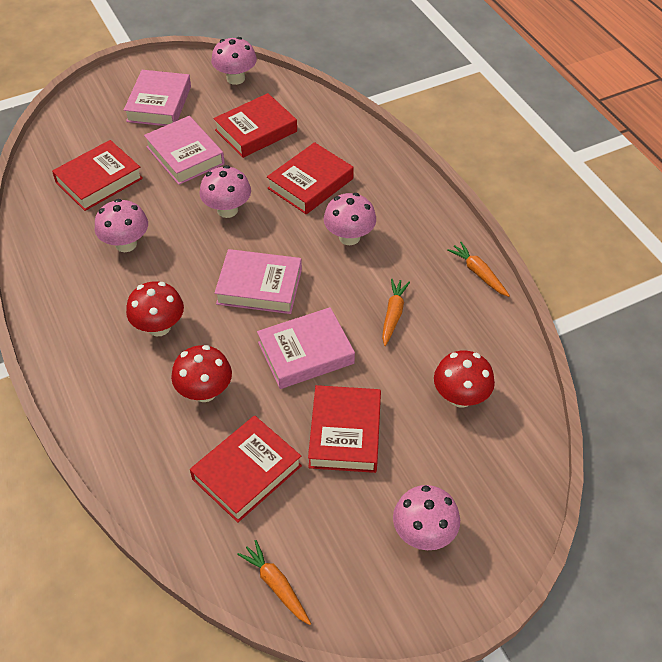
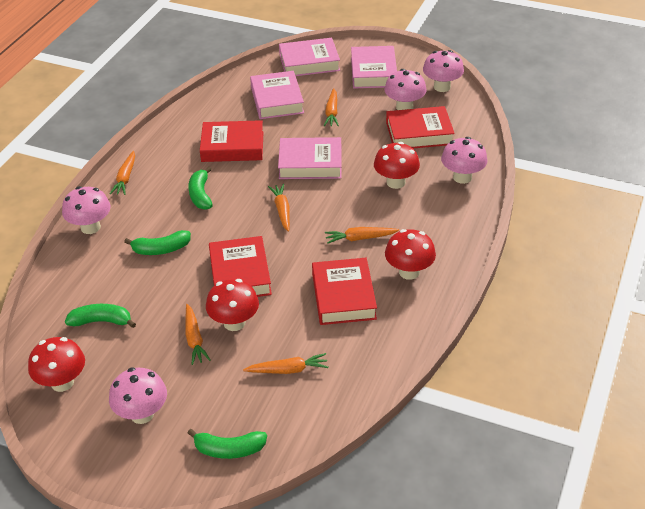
green banana: 0 -> 4
orange carrot: 3 -> 6
red book: 5 -> 4
red mushroom: 3 -> 4

